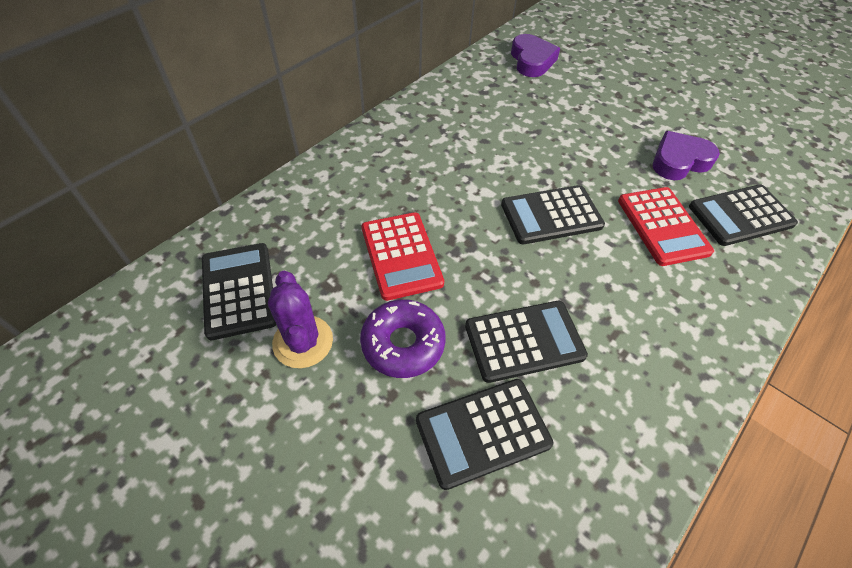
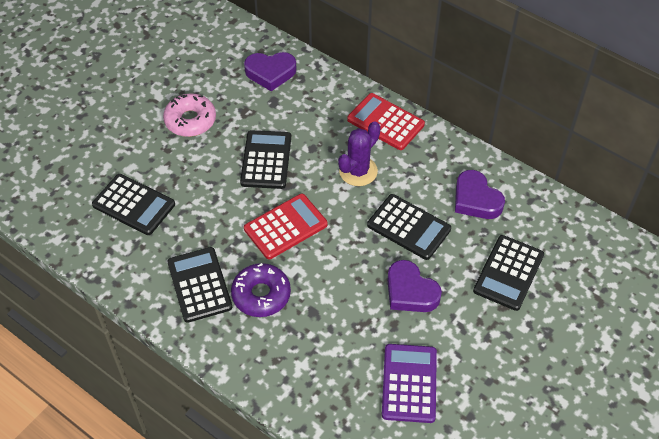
pink donut: 0 -> 1
purple calculator: 0 -> 1
purple heart: 2 -> 3

